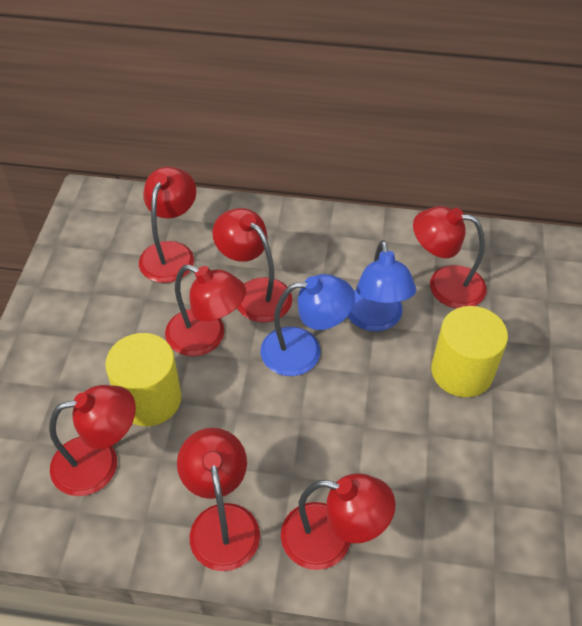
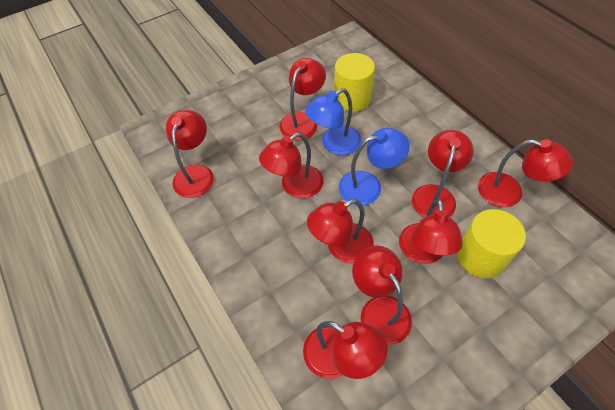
red lamp: 7 -> 9

